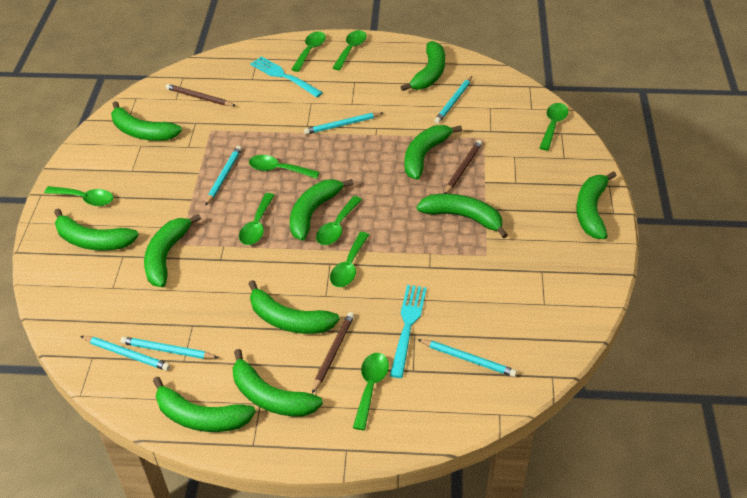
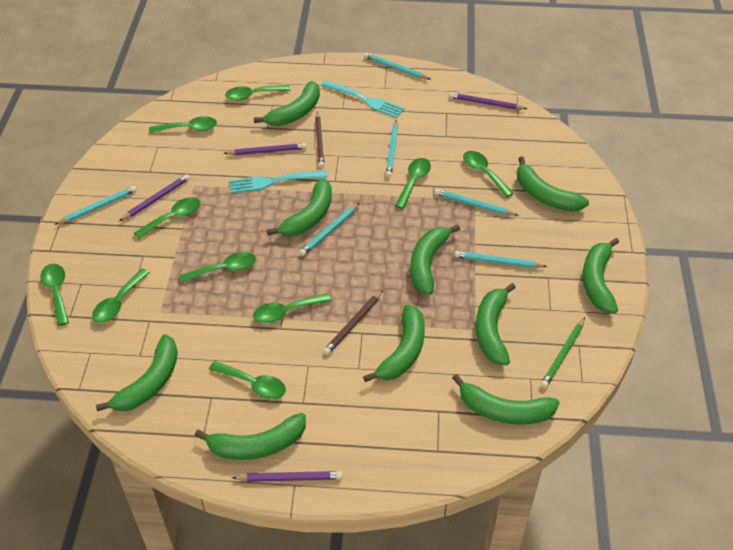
brown pencil: 3 -> 2
green banana: 11 -> 10
green pencil: 0 -> 1
green spoon: 9 -> 10
purple pencil: 0 -> 4

